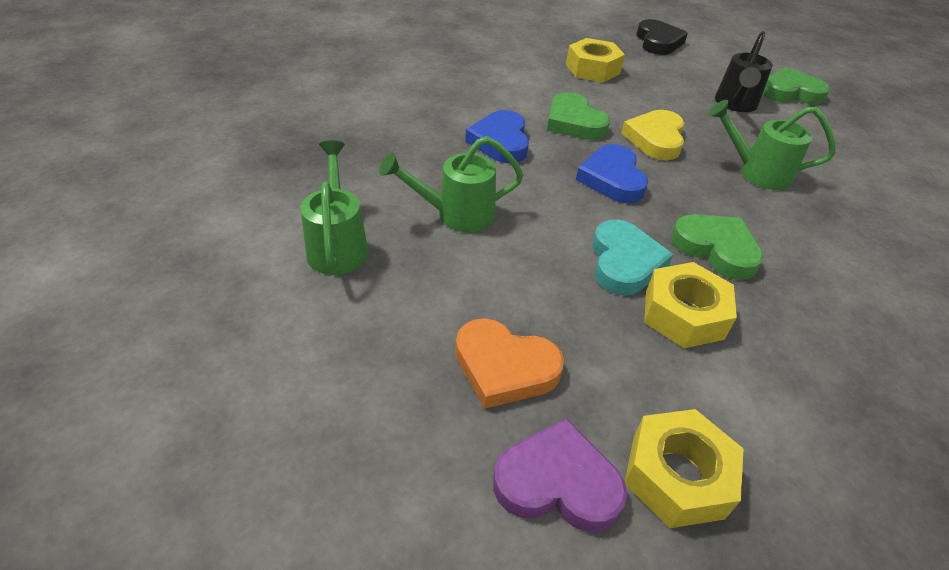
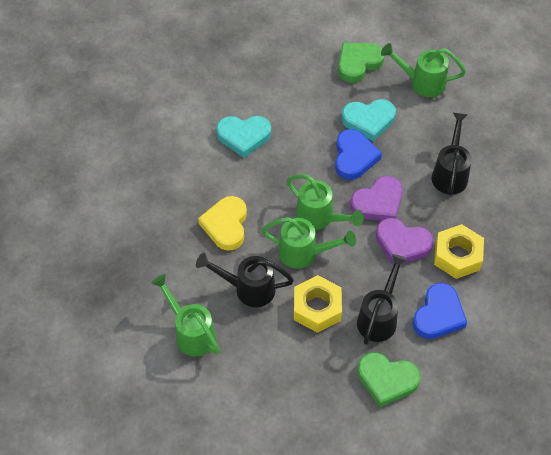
black heart: 1 -> 0
black watering can: 1 -> 3
green heart: 3 -> 2
green watering can: 3 -> 4
orange heart: 1 -> 0
purple heart: 1 -> 2
turquoise heart: 1 -> 2
yellow nut: 3 -> 2

